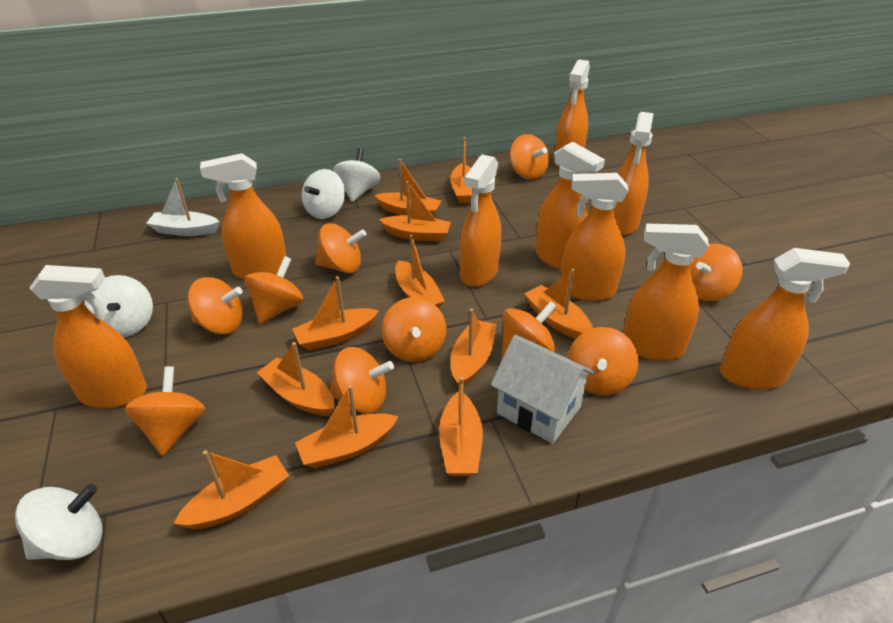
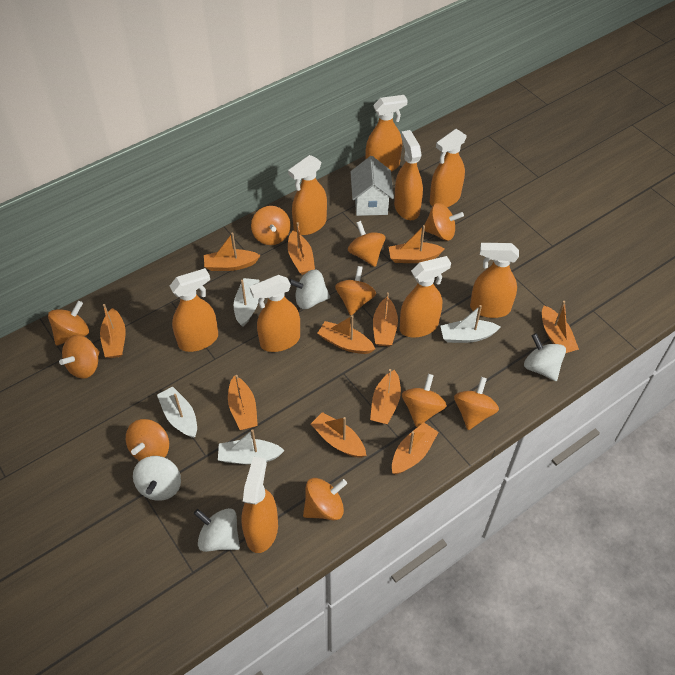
white boat: 1 -> 4

